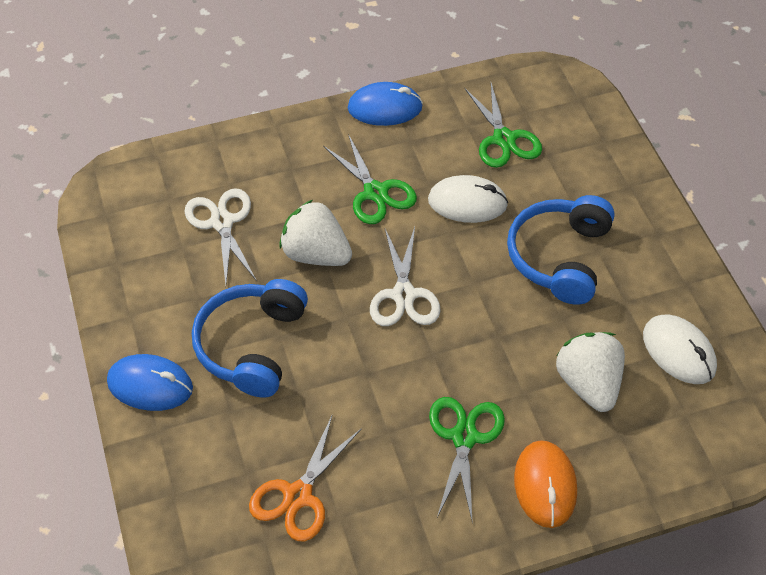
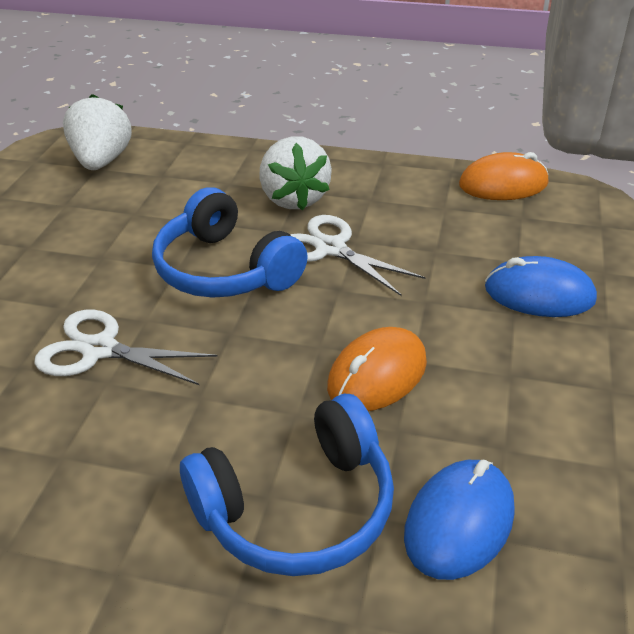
green scissors: 3 -> 0
orange mouse: 1 -> 2
orange scissors: 1 -> 0
white mouse: 2 -> 0

